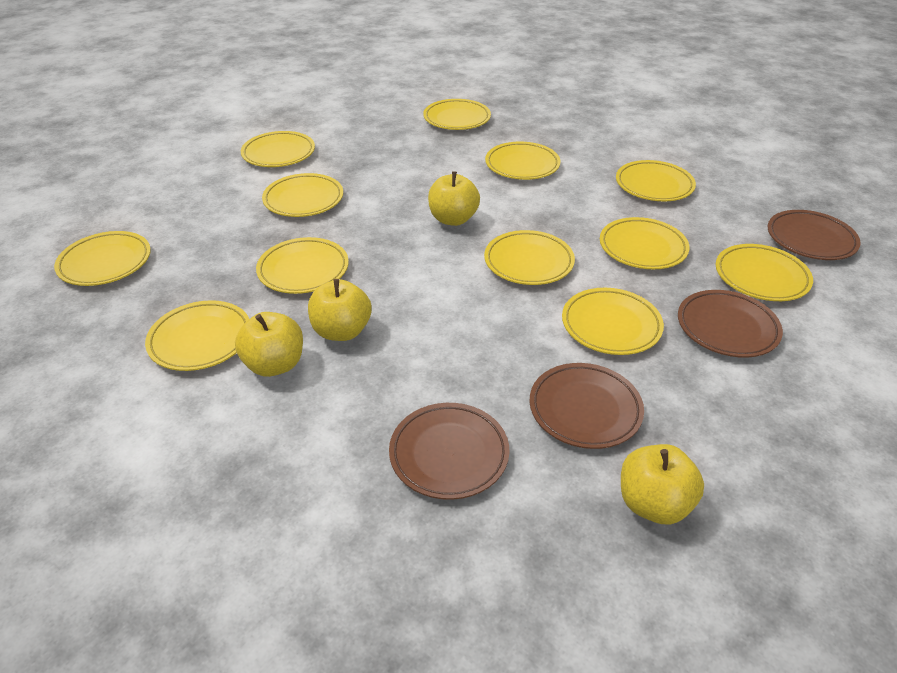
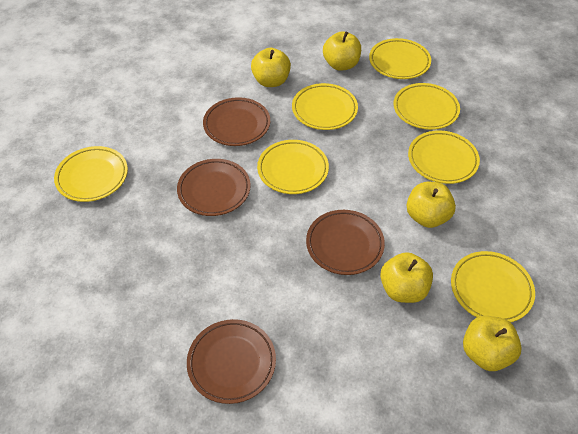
yellow apple: 4 -> 5
yellow plate: 12 -> 7

